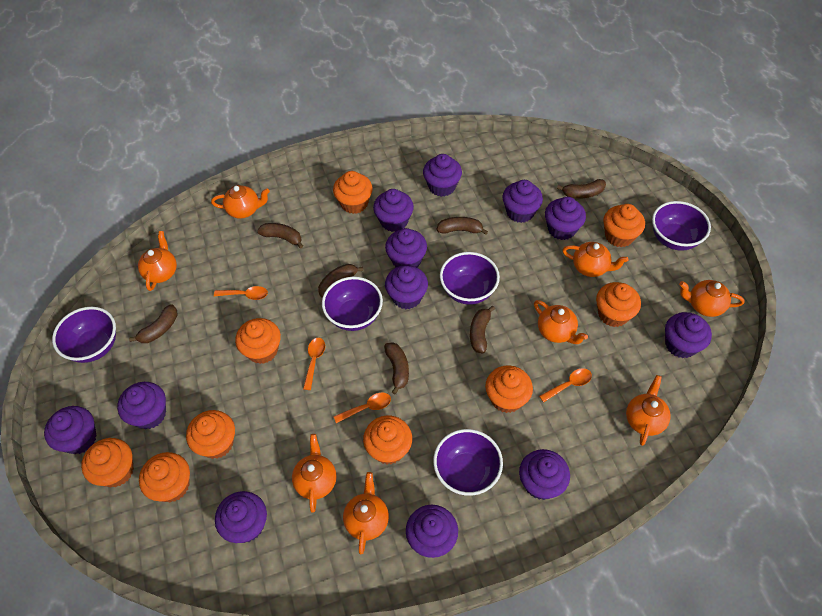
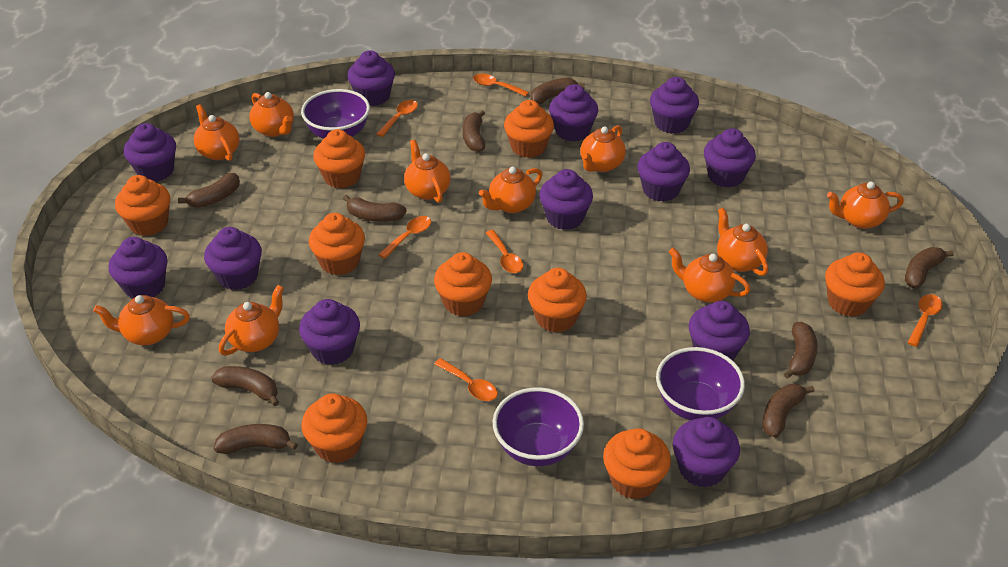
brown banana: 7 -> 9
orange spoon: 4 -> 6
orange teapot: 8 -> 10
purple bowl: 5 -> 3

